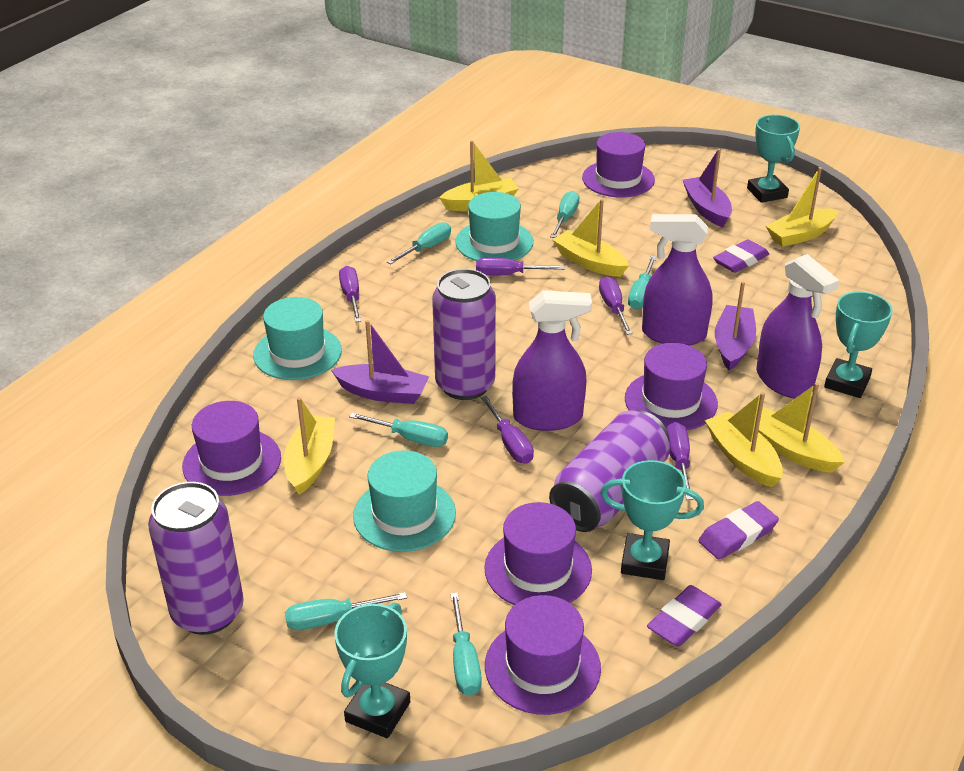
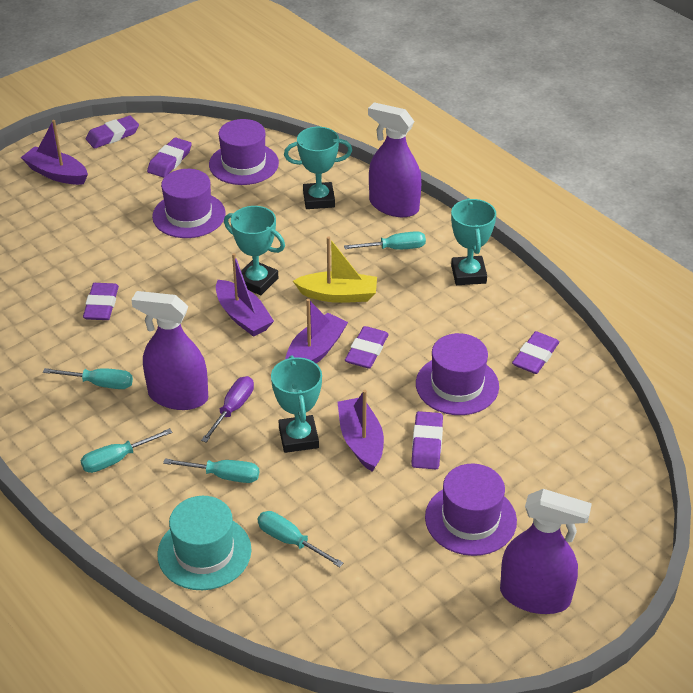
purple boat: 3 -> 4
purple can: 3 -> 0
purple eraser: 3 -> 6
purple hat: 5 -> 4
purple screwdriver: 5 -> 1
turquoise hat: 3 -> 1
turquoise screwdriver: 6 -> 5
yellow boat: 6 -> 1

